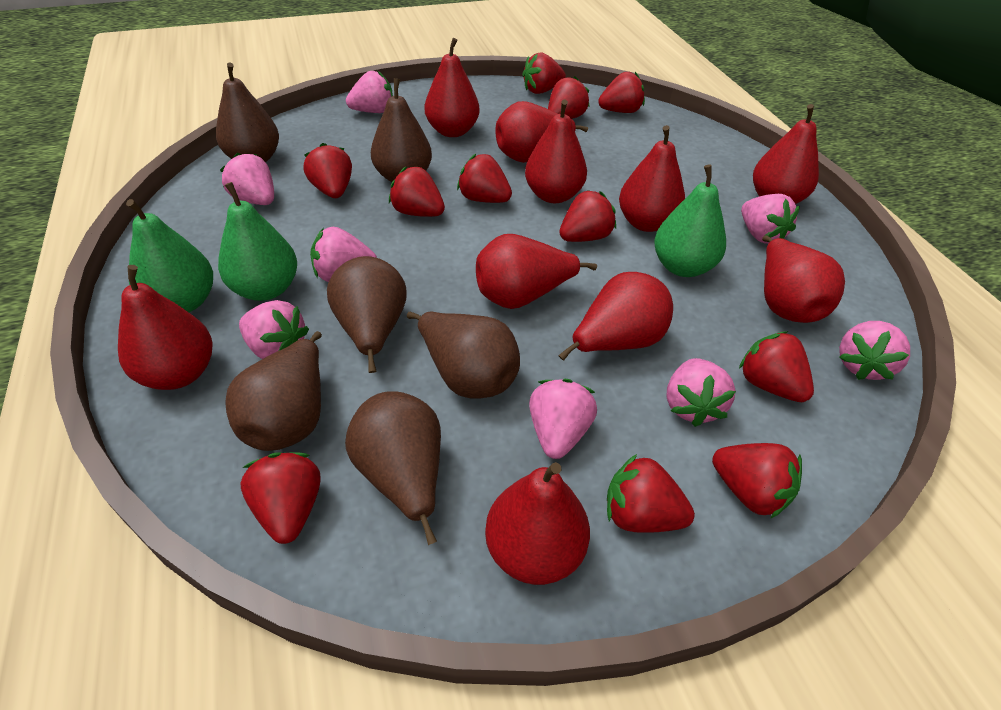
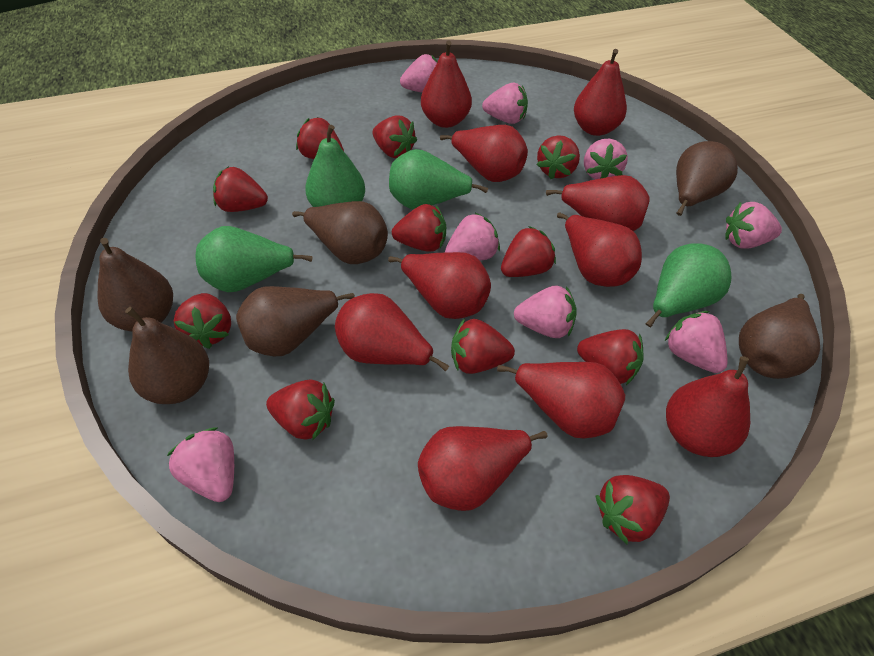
green pear: 3 -> 4

